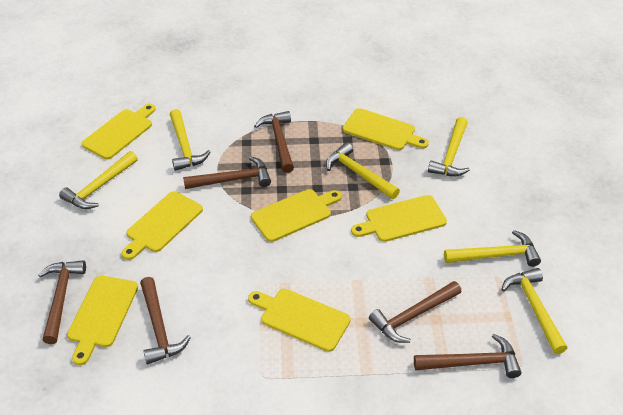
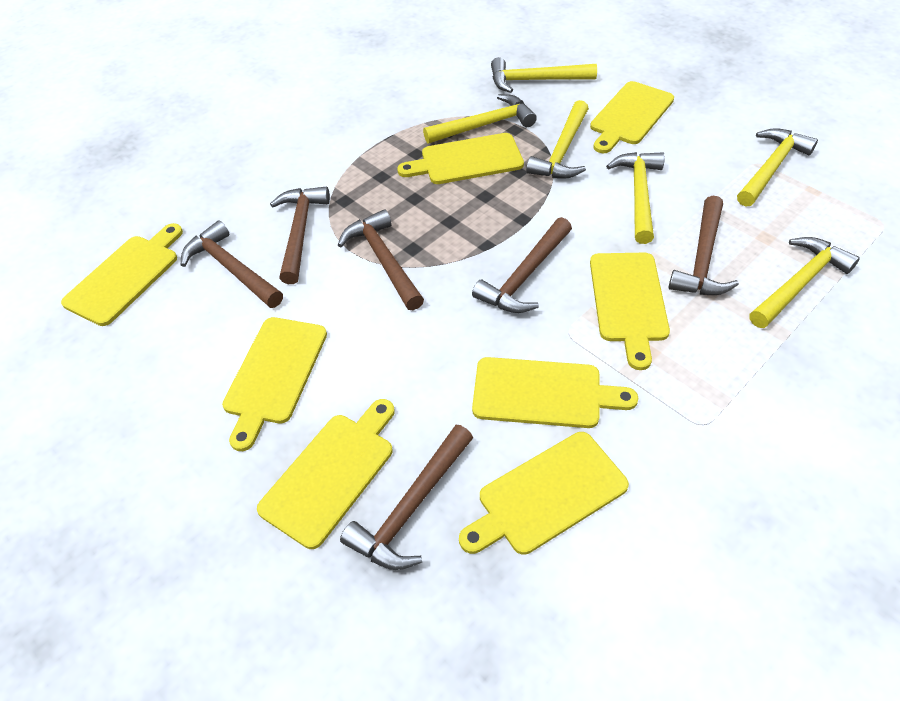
yellow cutting board: 7 -> 8

